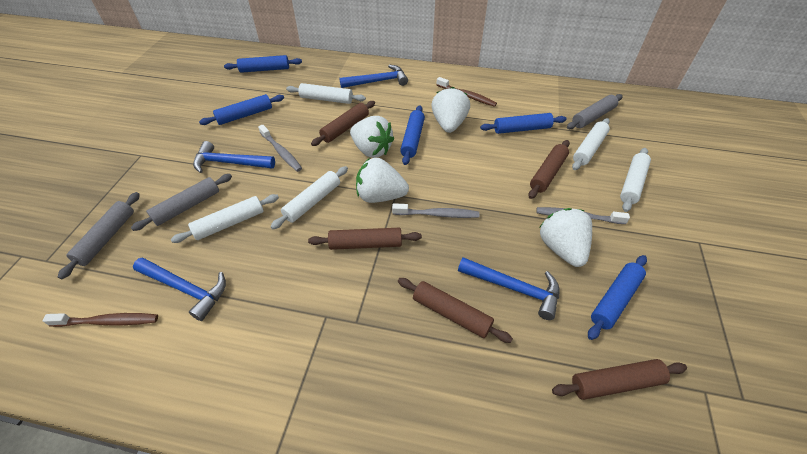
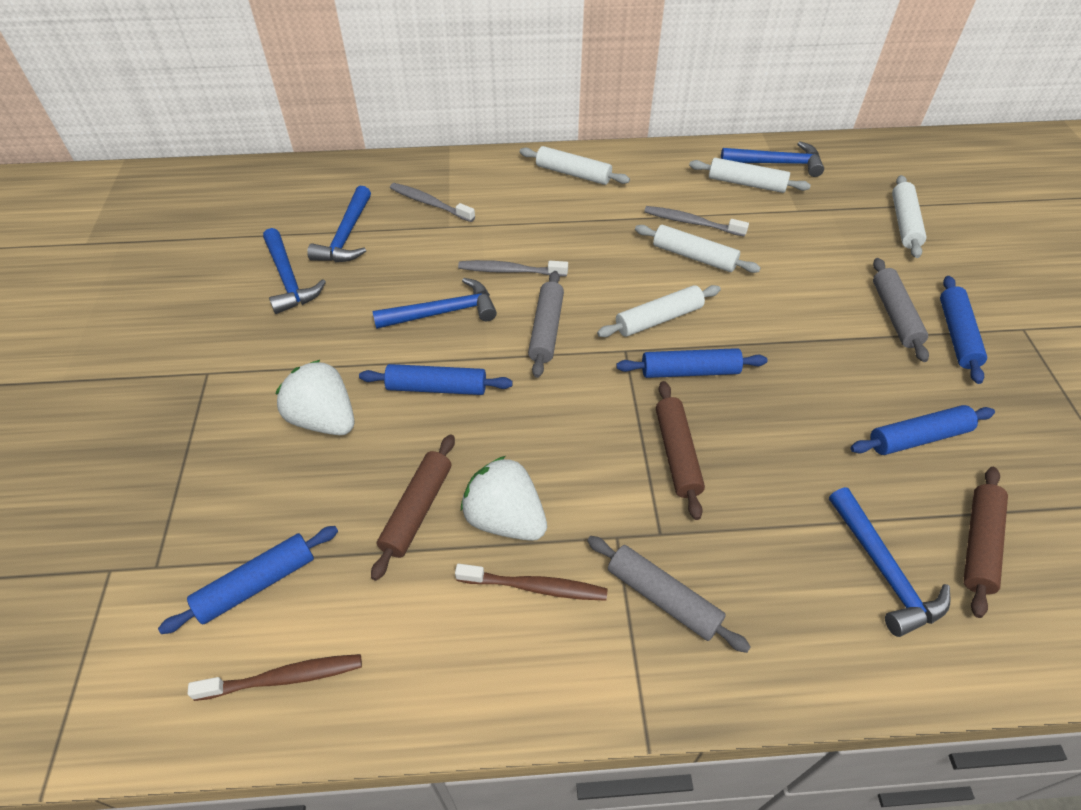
blue hammer: 4 -> 5
brown rolling pin: 5 -> 3
white strawberry: 4 -> 2

